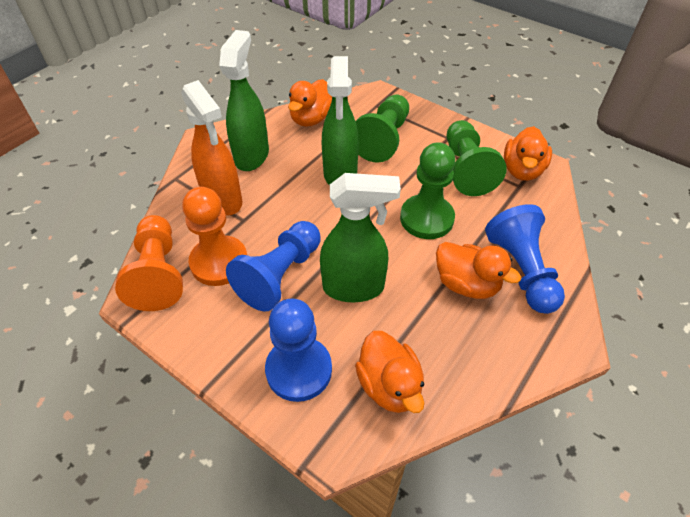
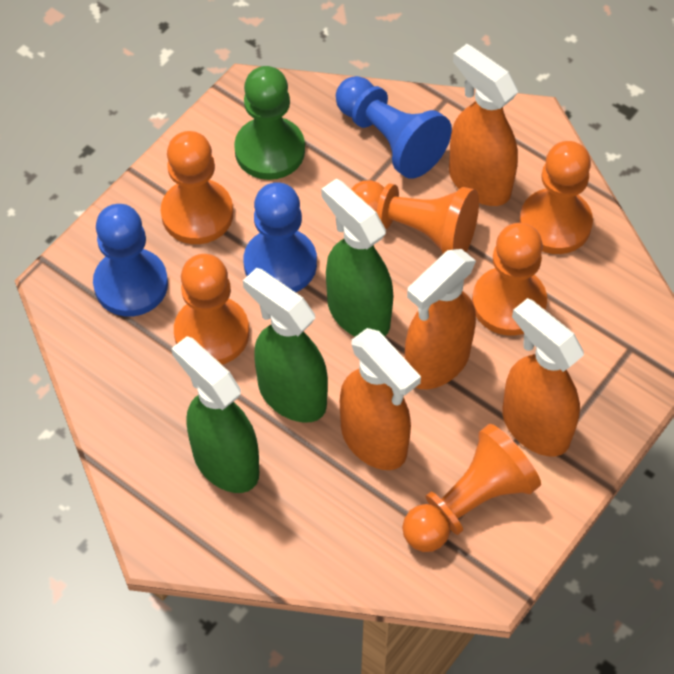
green pawn: 3 -> 1
orange duck: 4 -> 0
orange pawn: 2 -> 6
orange spray bottle: 1 -> 4

